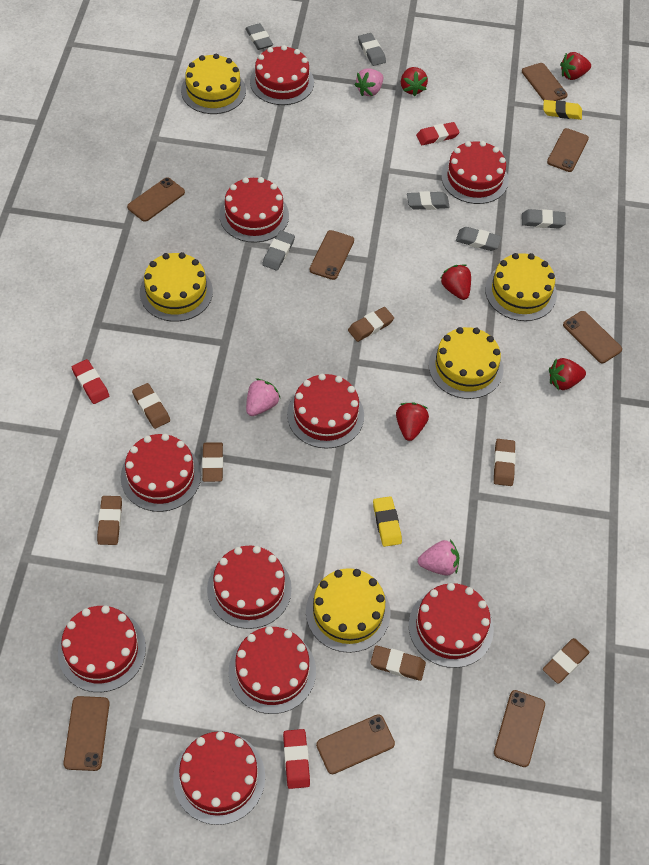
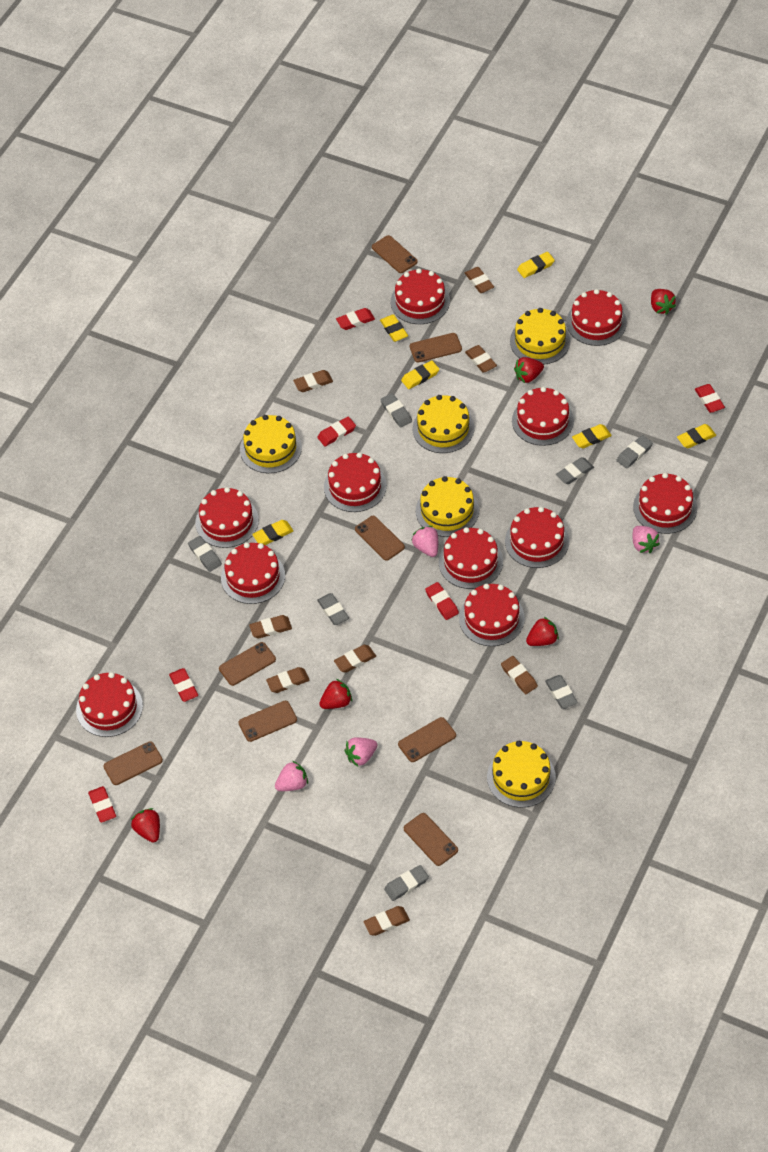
brown eraser: 7 -> 8
grey eraser: 6 -> 7
pink strawberry: 3 -> 4
red cake: 10 -> 11
red eraser: 3 -> 6
yellow eraser: 2 -> 6

